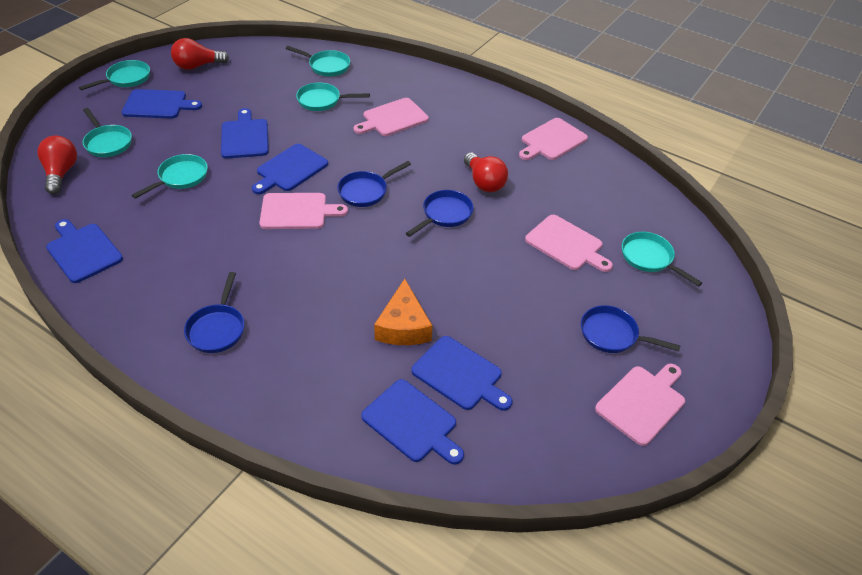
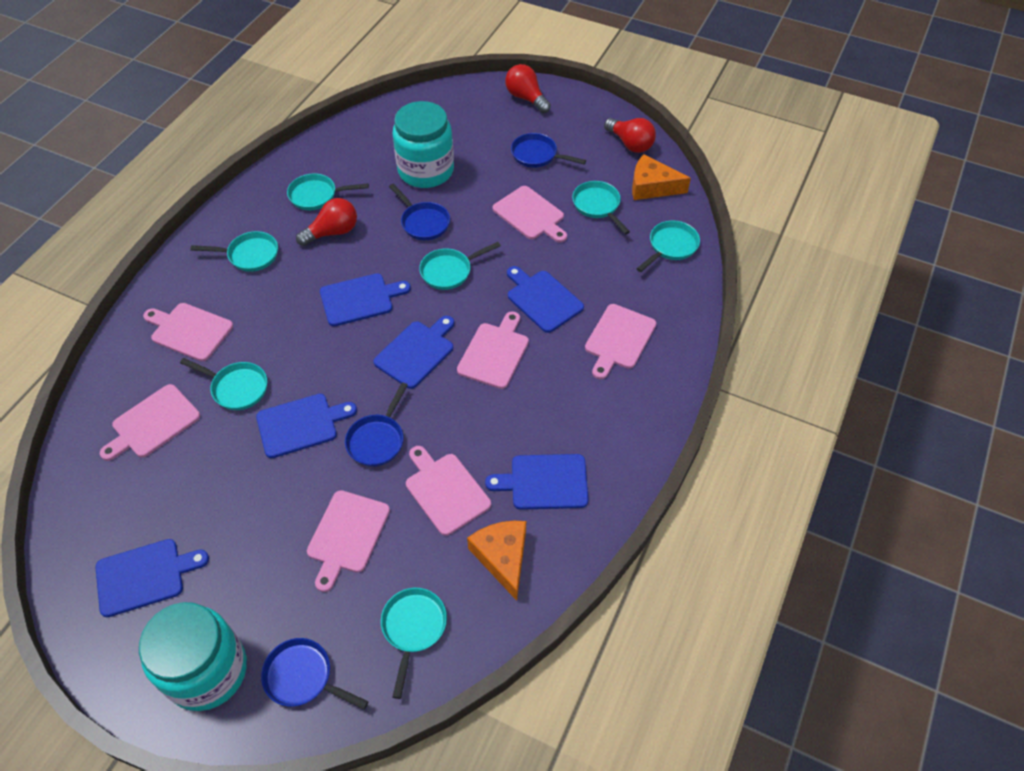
orange cheese: 1 -> 2
pink cutting board: 5 -> 7
turquoise jar: 0 -> 2
turquoise pan: 6 -> 7

